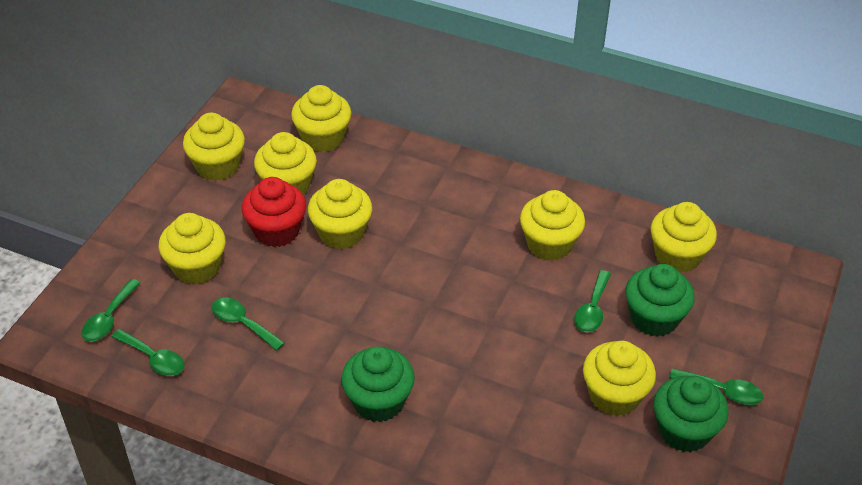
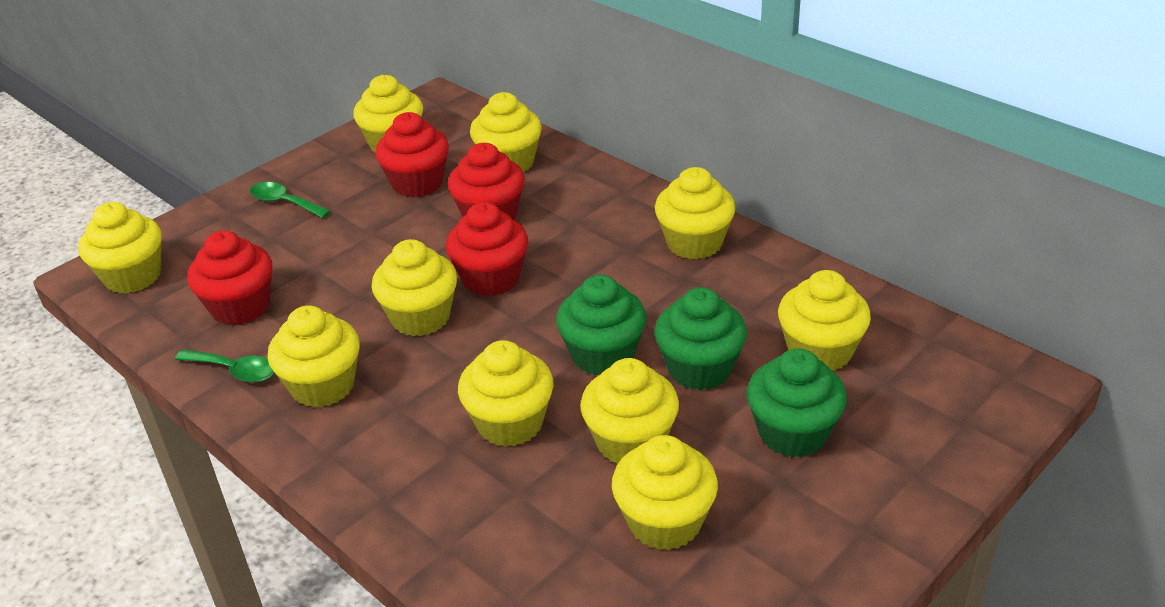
green spoon: 5 -> 2
red cupcake: 1 -> 4
yellow cupcake: 8 -> 10

